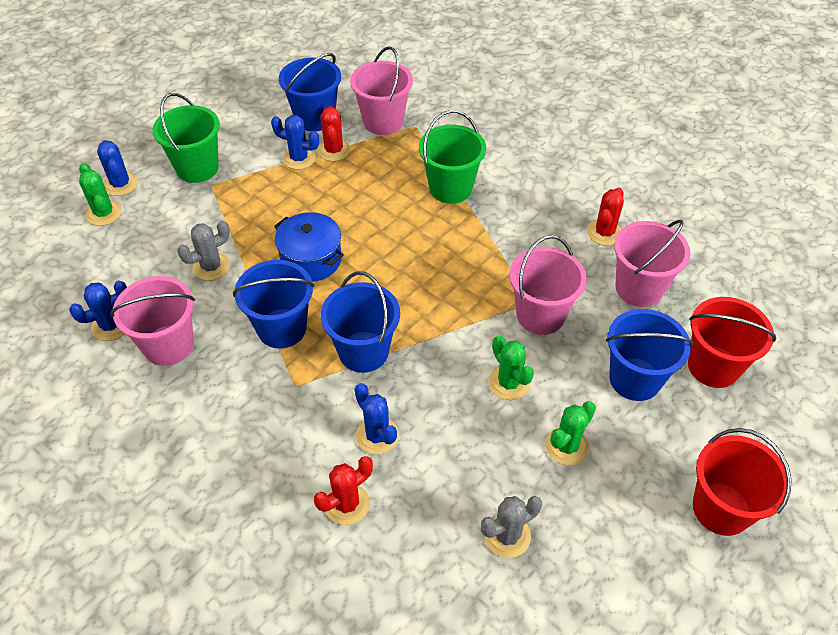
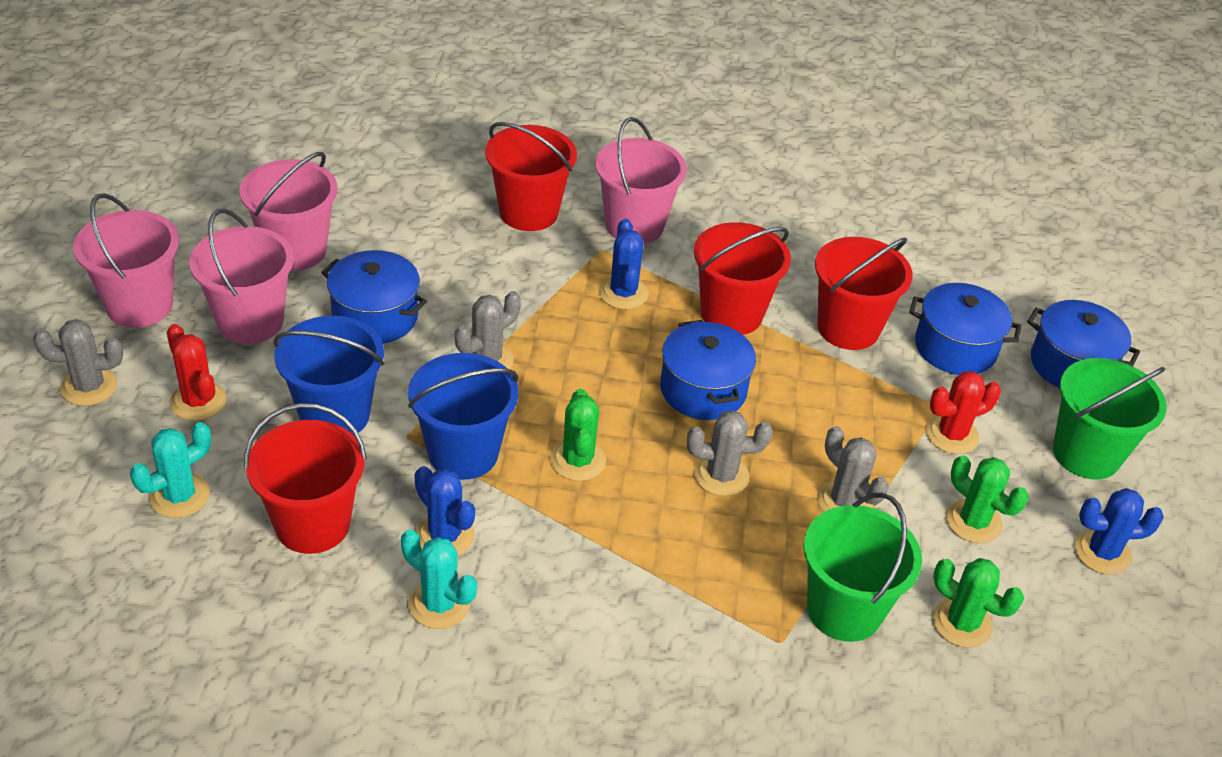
blue bucket: 4 -> 2
blue cactus: 4 -> 3
blue pot: 1 -> 4
grey cactus: 2 -> 4
red bucket: 2 -> 4
red cactus: 3 -> 2
turquoise cactus: 0 -> 2

